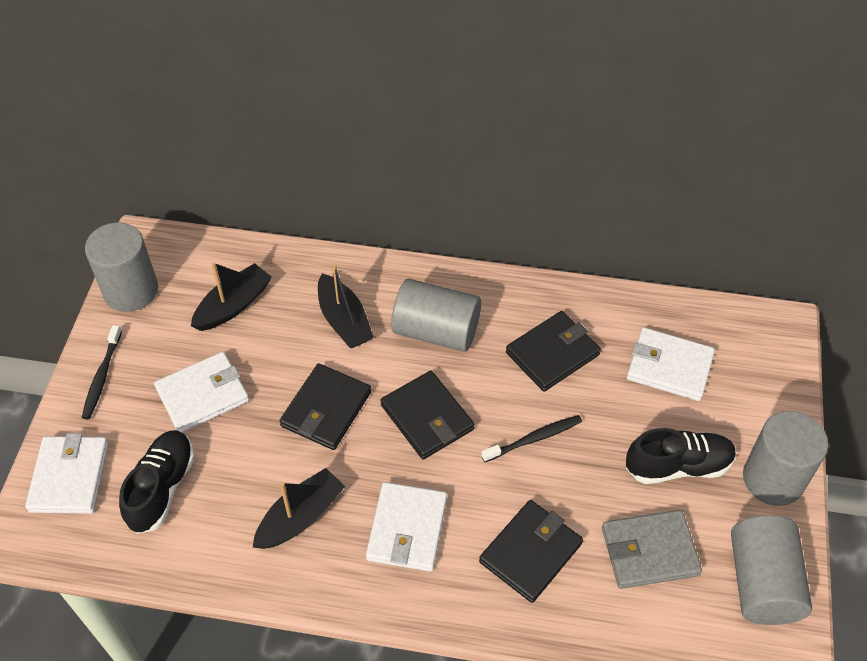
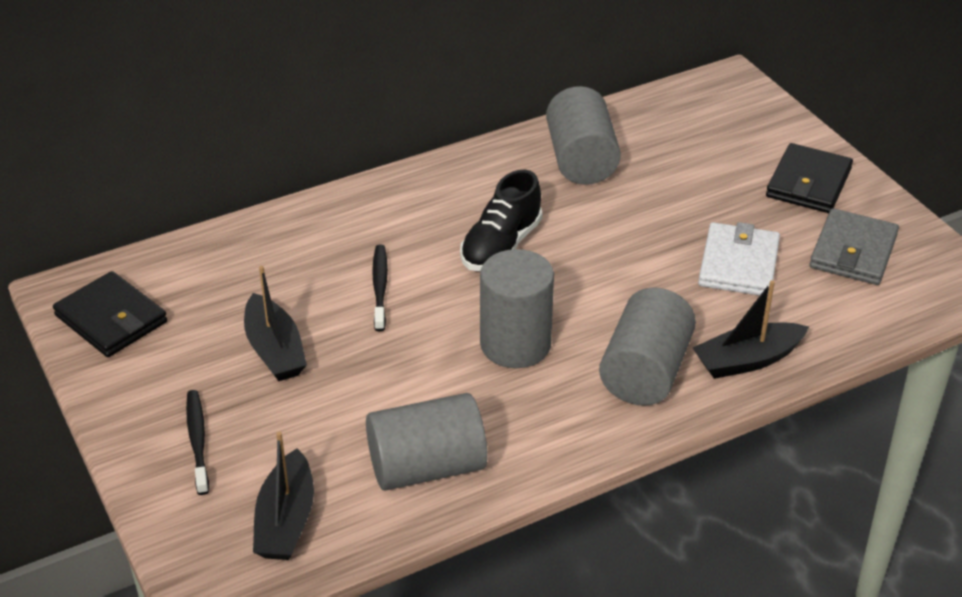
black shoe: 2 -> 1
black wallet: 4 -> 2
white wallet: 4 -> 1

